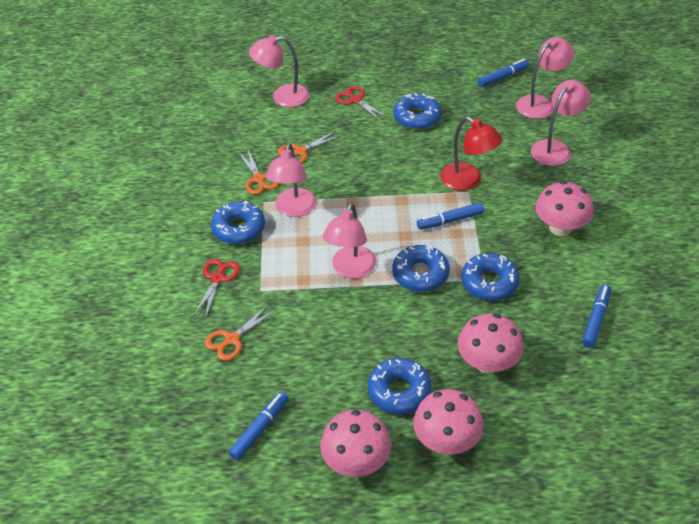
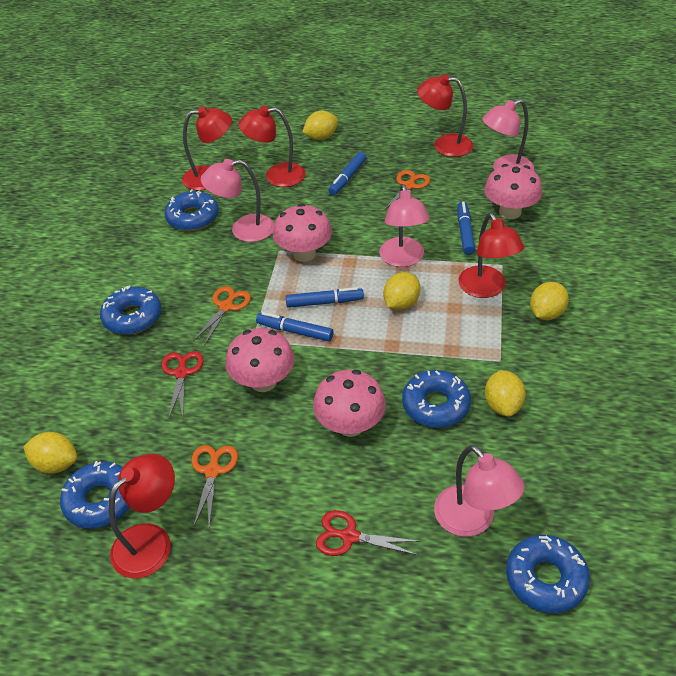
pink lamp: 5 -> 4
red lamp: 1 -> 5
yellow lemon: 0 -> 5

